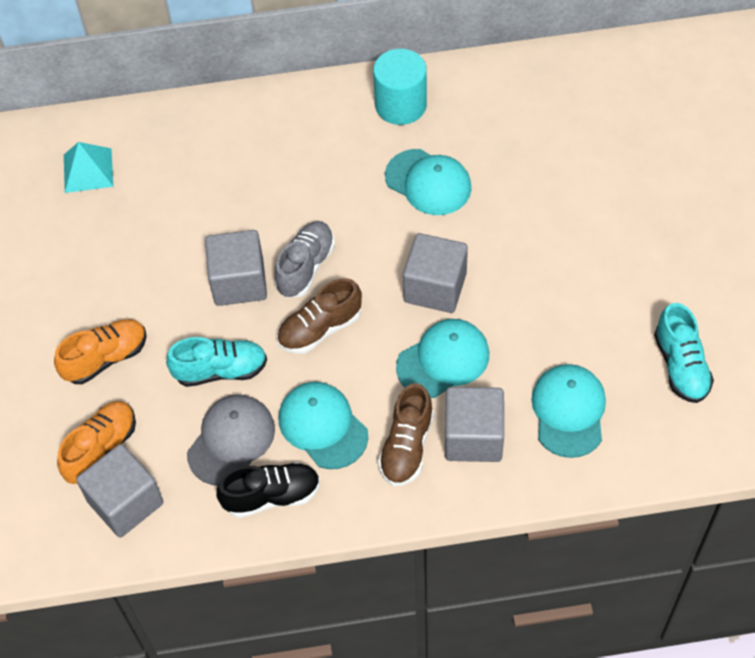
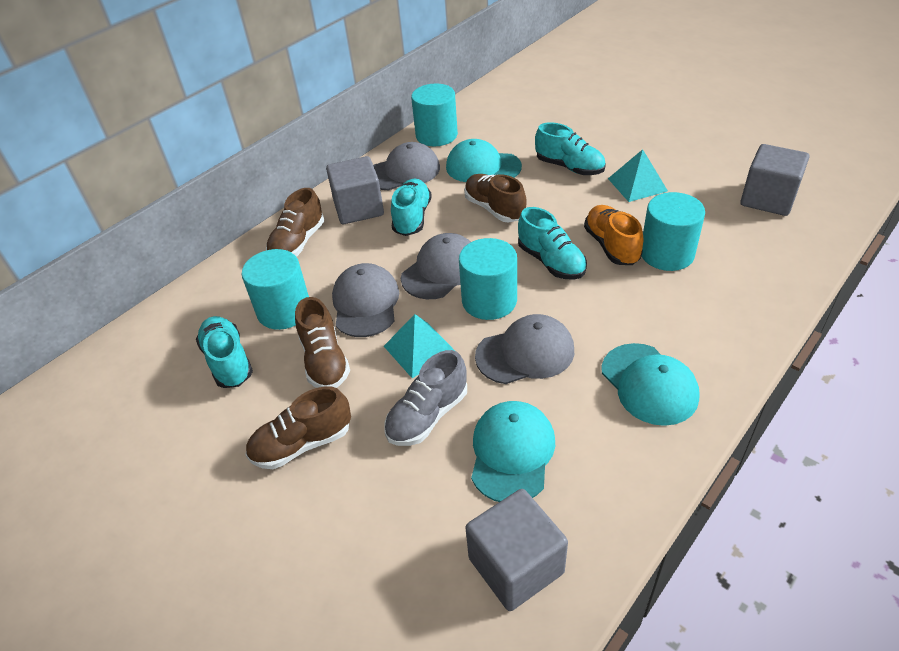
black shoe: 1 -> 0
brown shoe: 2 -> 4
grey cap: 1 -> 4
grey cube: 4 -> 3
orange shoe: 2 -> 1
turquoise cap: 4 -> 3
turquoise cylinder: 1 -> 4
turquoise pyramid: 1 -> 2
turquoise shoe: 2 -> 4

